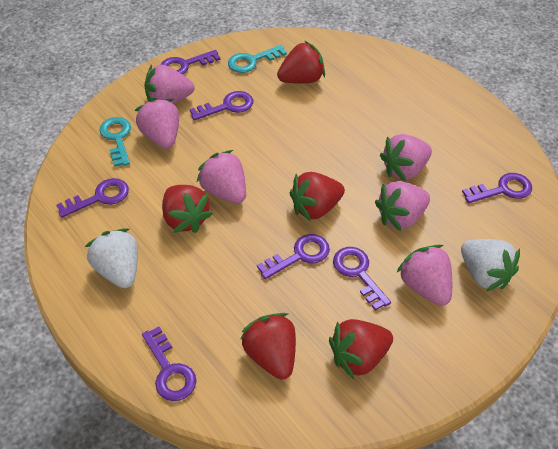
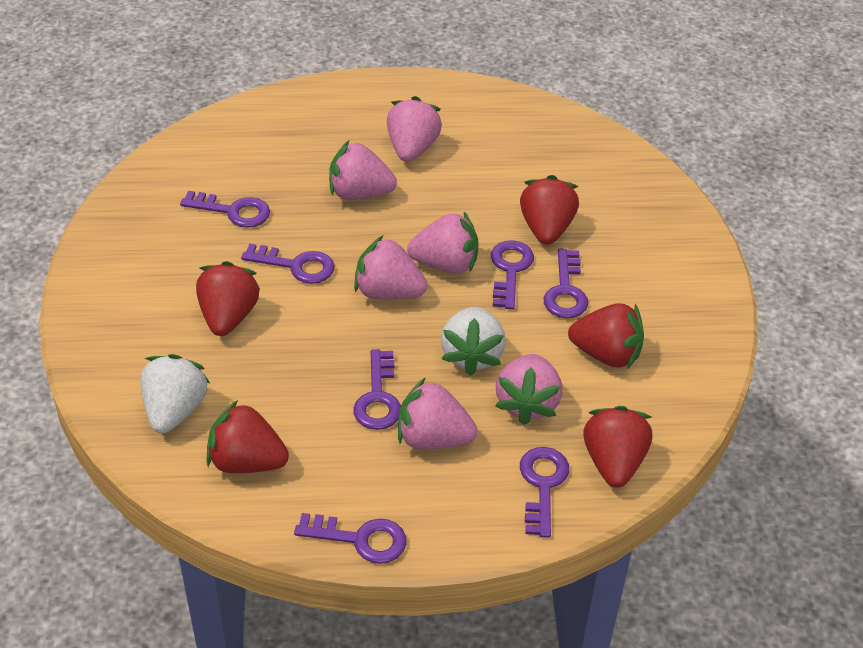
turquoise key: 2 -> 0

